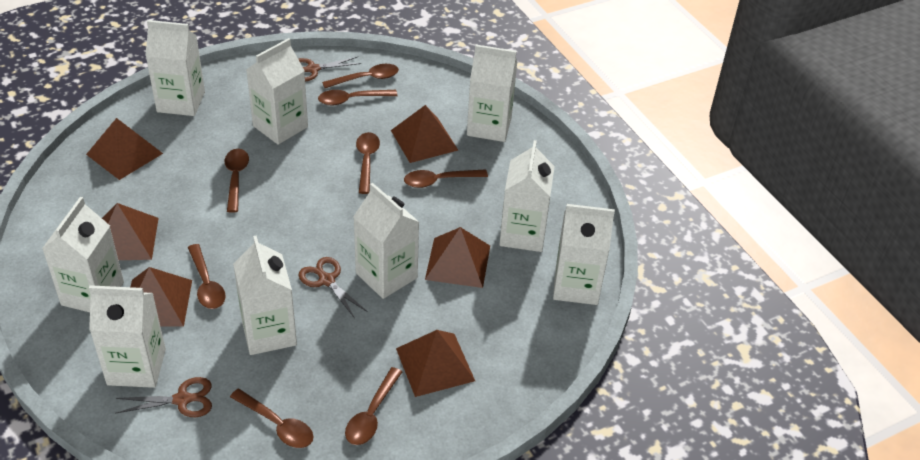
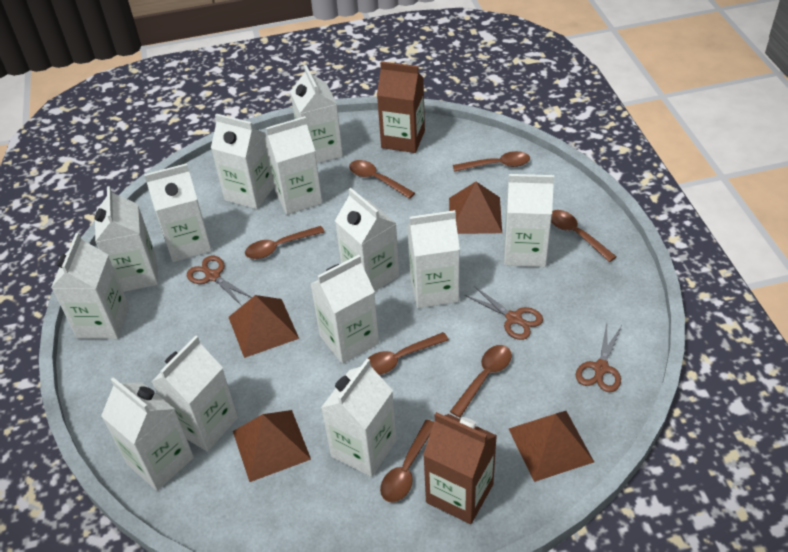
brown carton: 0 -> 2
brown pyramid: 6 -> 4
brown spoon: 8 -> 7
white carton: 9 -> 13

